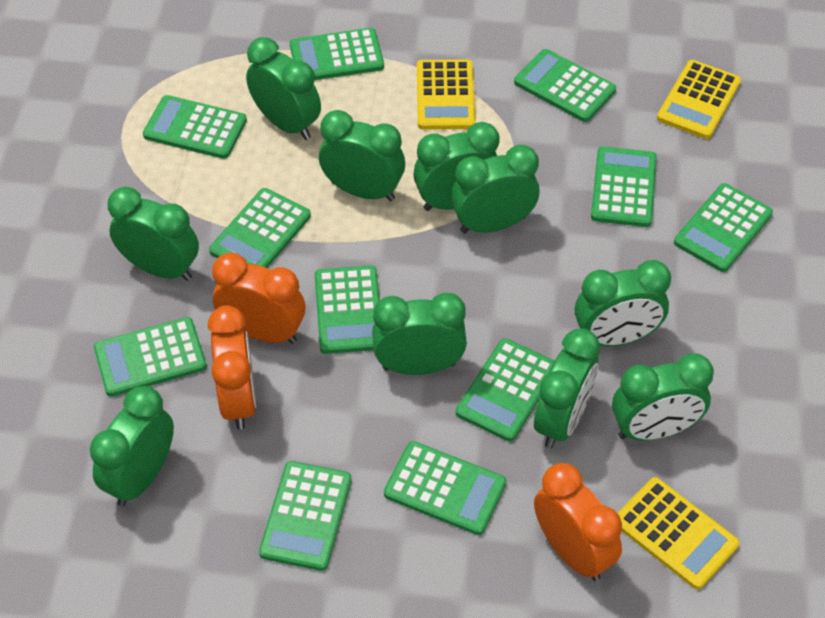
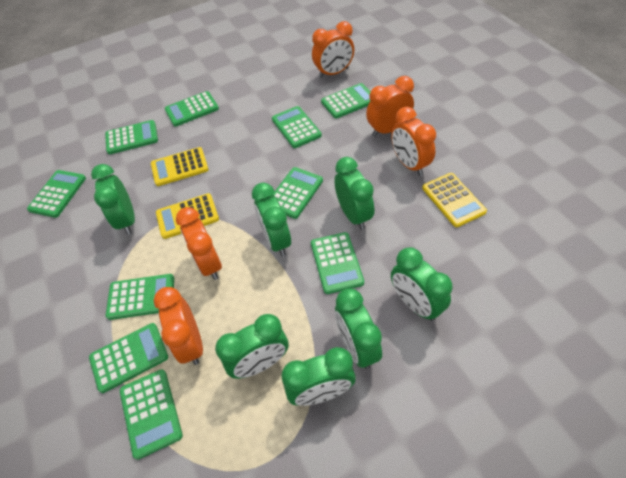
green calculator: 11 -> 10
green clock: 10 -> 7
orange clock: 3 -> 5

